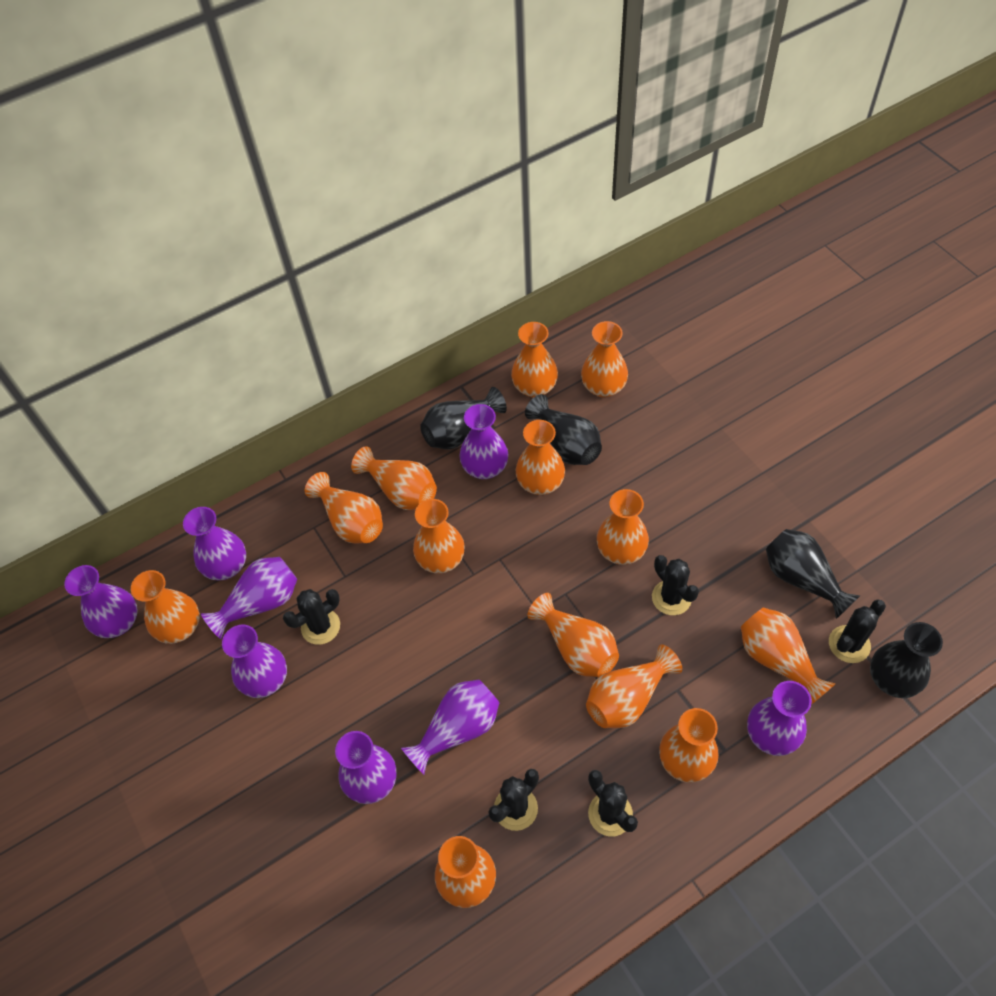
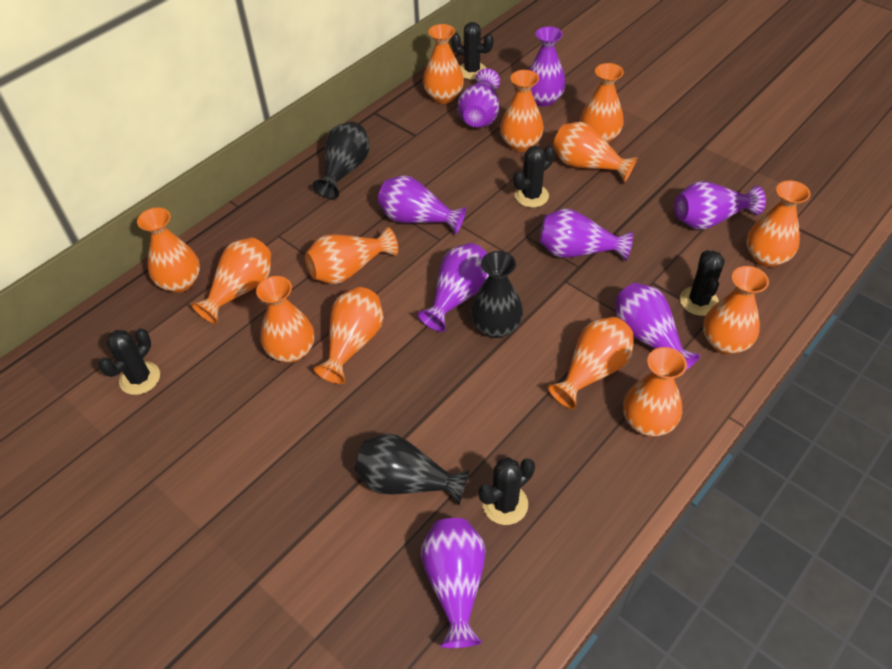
black vase: 4 -> 3

